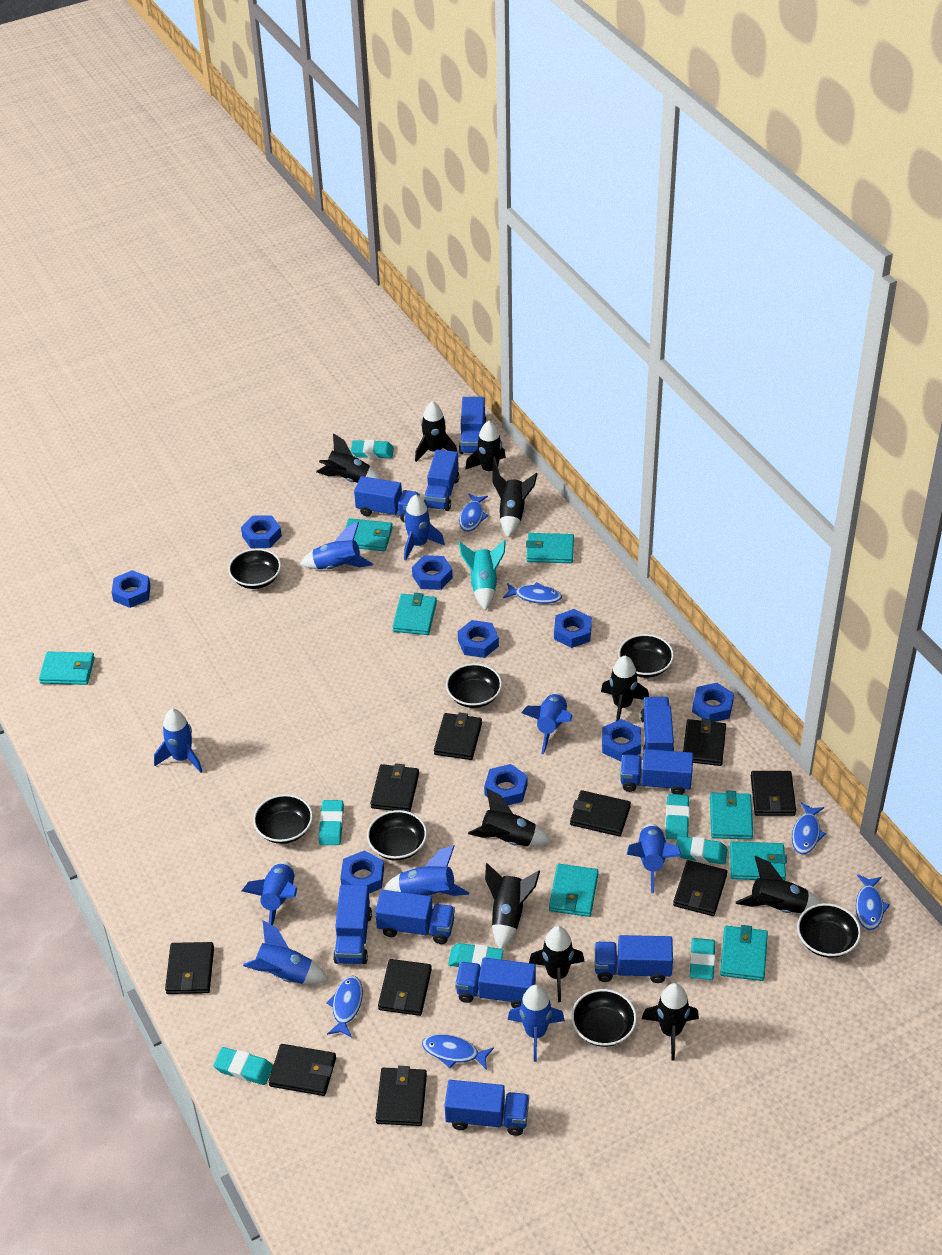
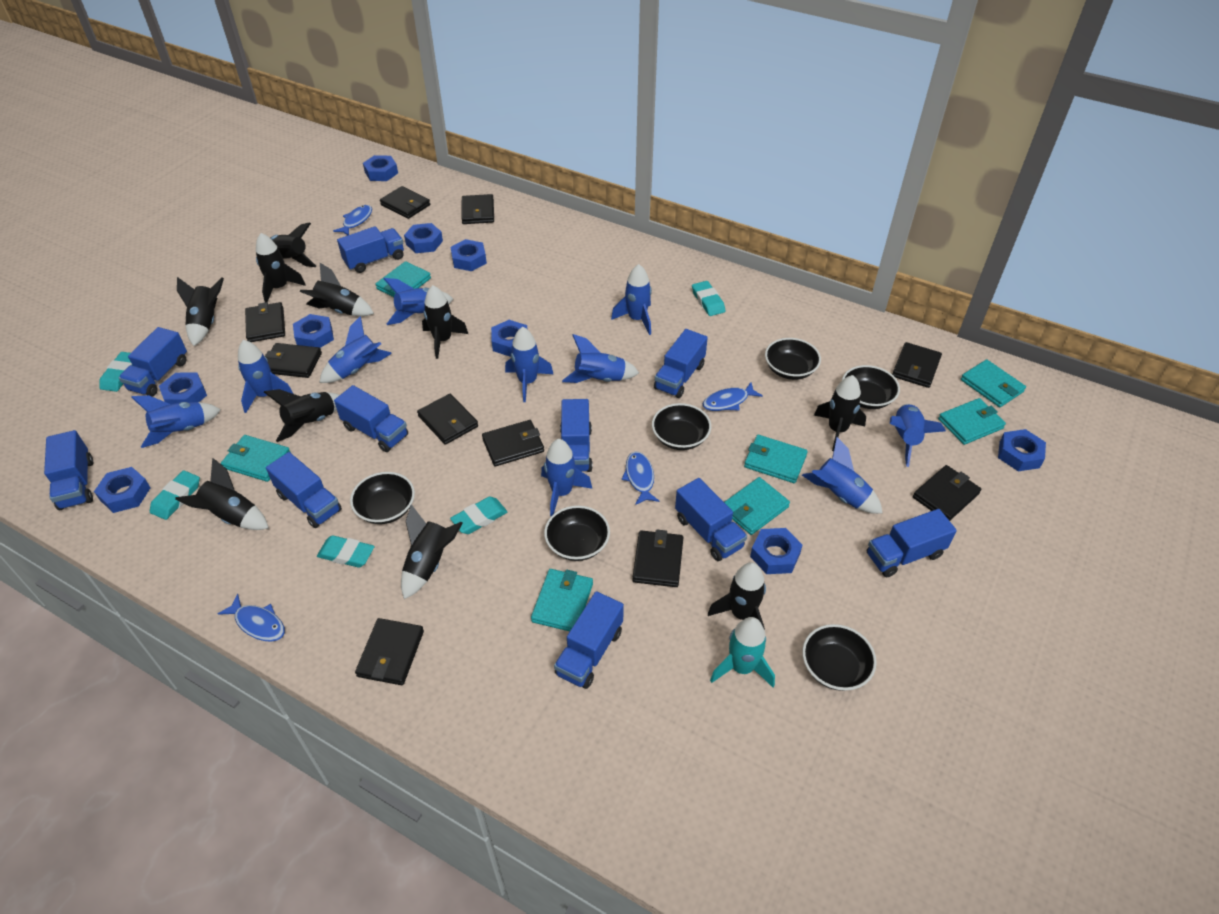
black bowl: 7 -> 6
blue fish: 6 -> 4
blue rocket: 9 -> 10
turquoise eraser: 7 -> 5
turquoise wallet: 8 -> 7

